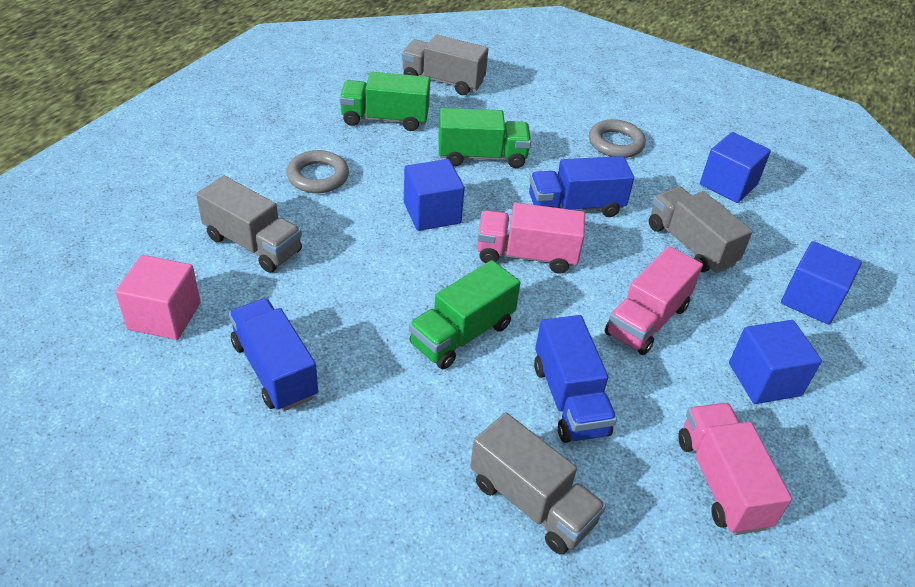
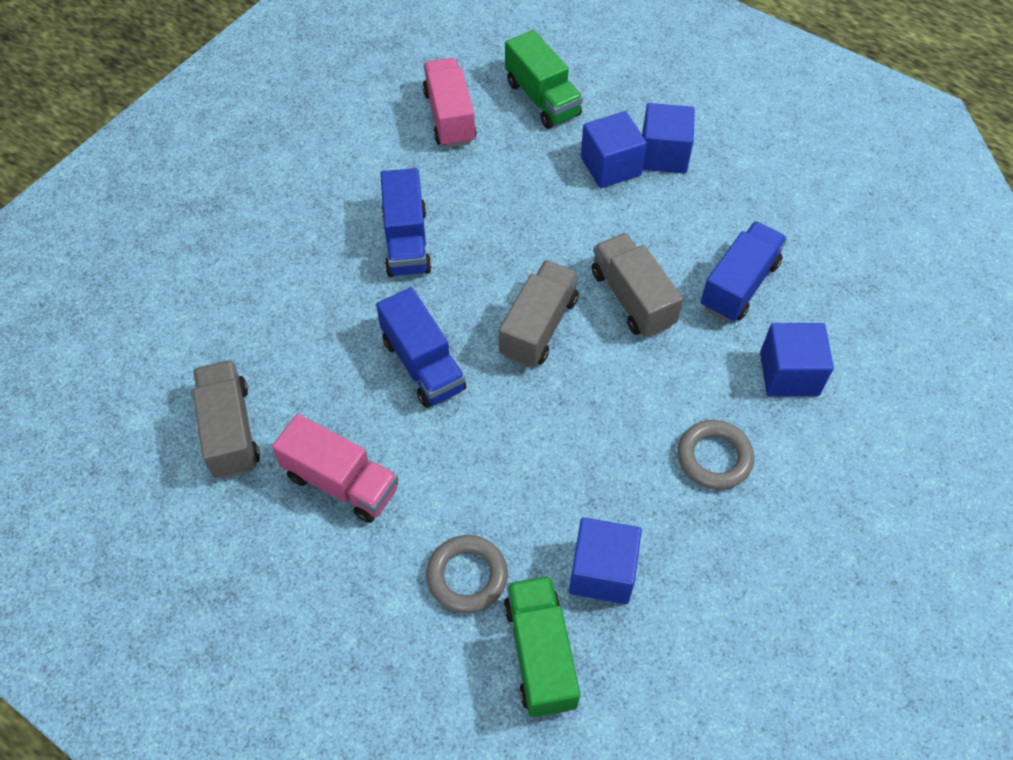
green truck: 3 -> 2
grey truck: 4 -> 3
pink cube: 1 -> 0
pink truck: 3 -> 2

